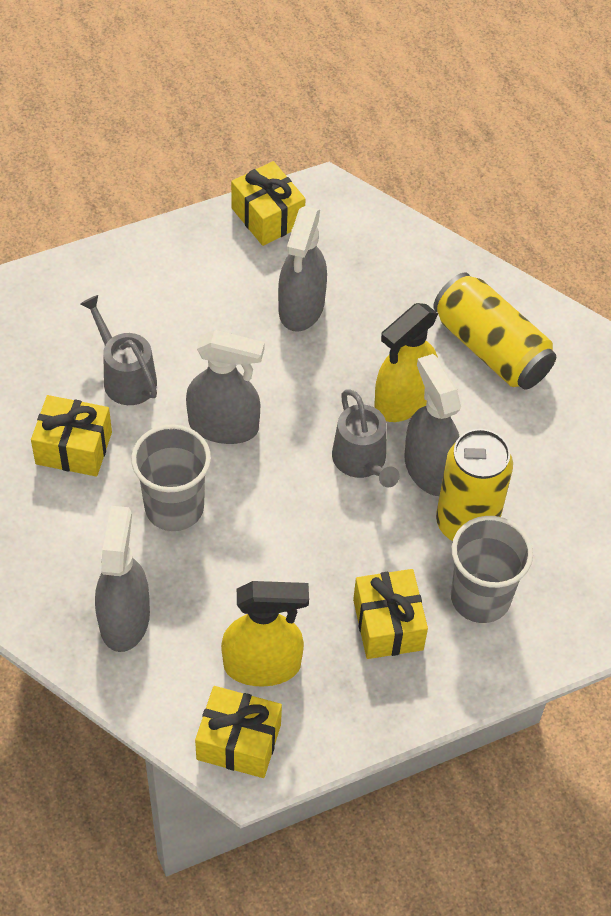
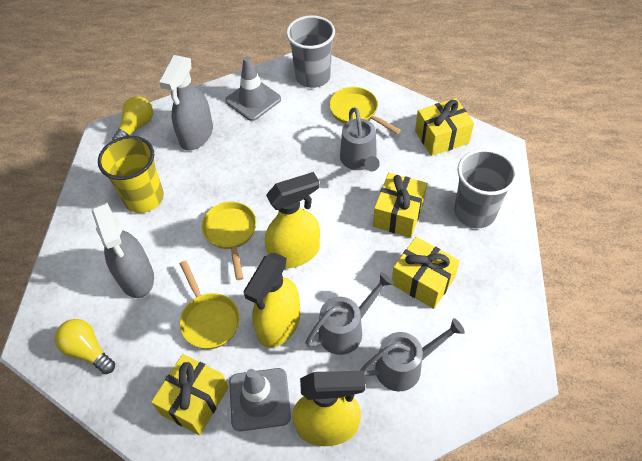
grey spray bottle: 4 -> 2
grey traffic cone: 0 -> 2
grey watering can: 2 -> 3
yellow can: 2 -> 0
yellow cup: 0 -> 1
yellow light bulb: 0 -> 2
yellow pan: 0 -> 3
yellow spray bottle: 2 -> 3

